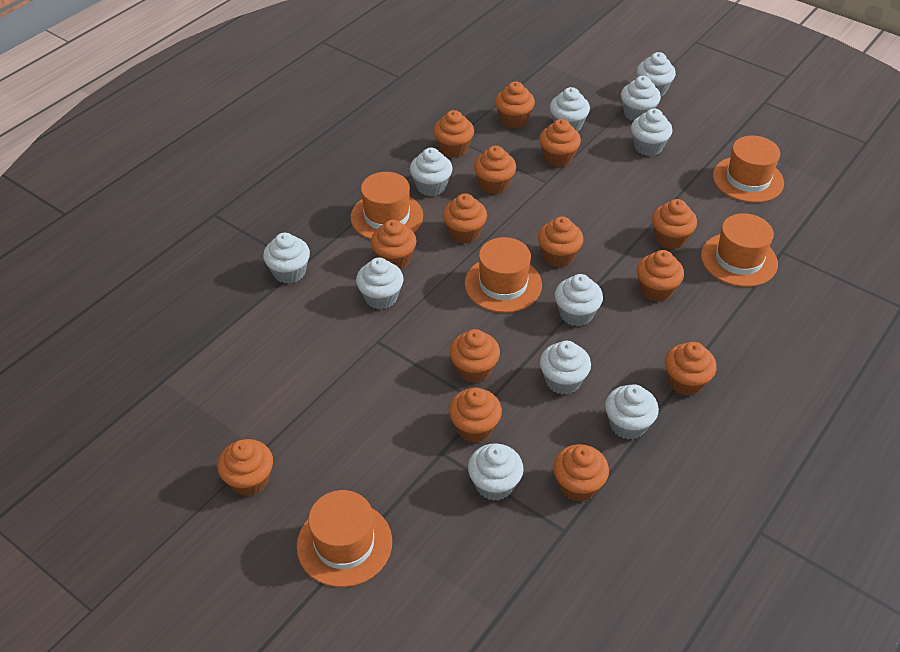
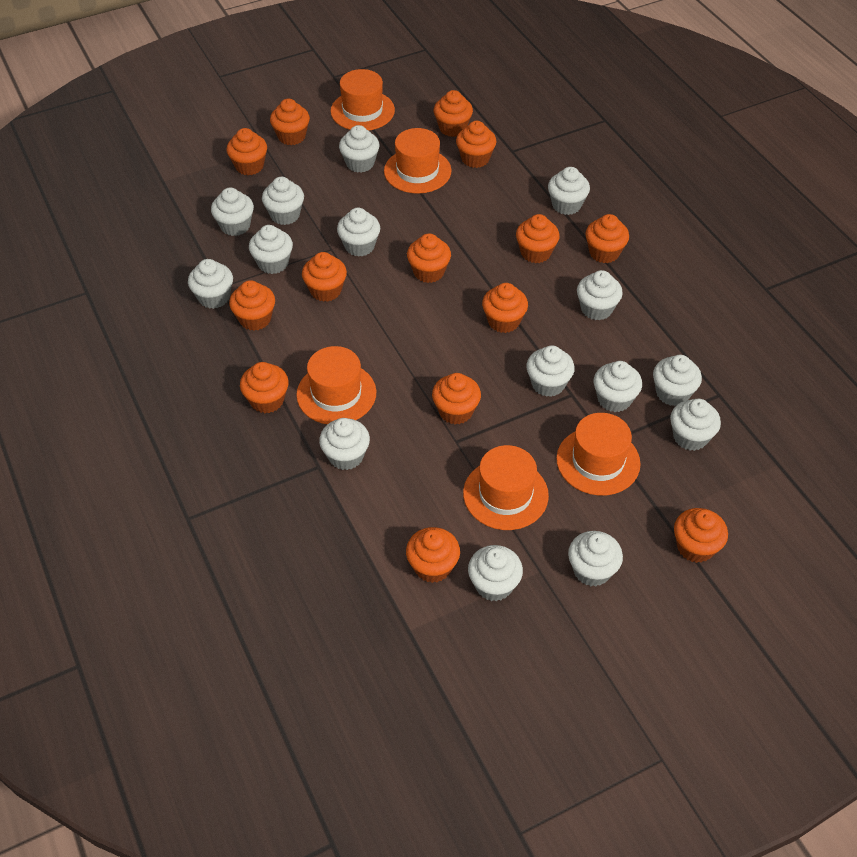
white cupcake: 11 -> 15

